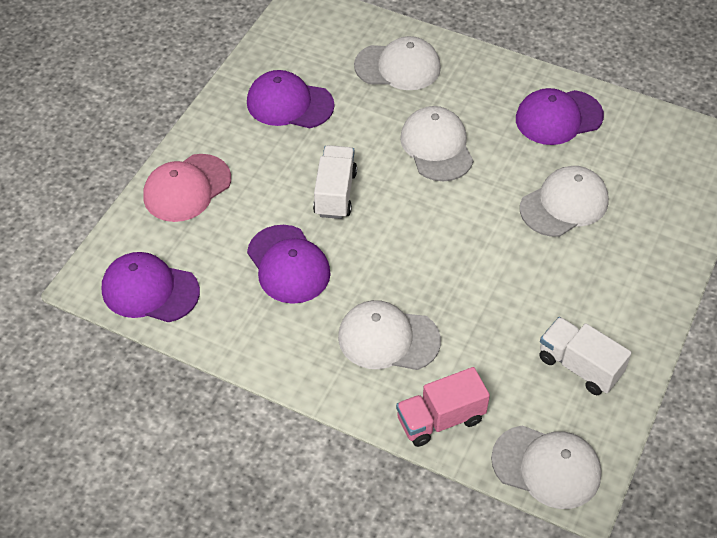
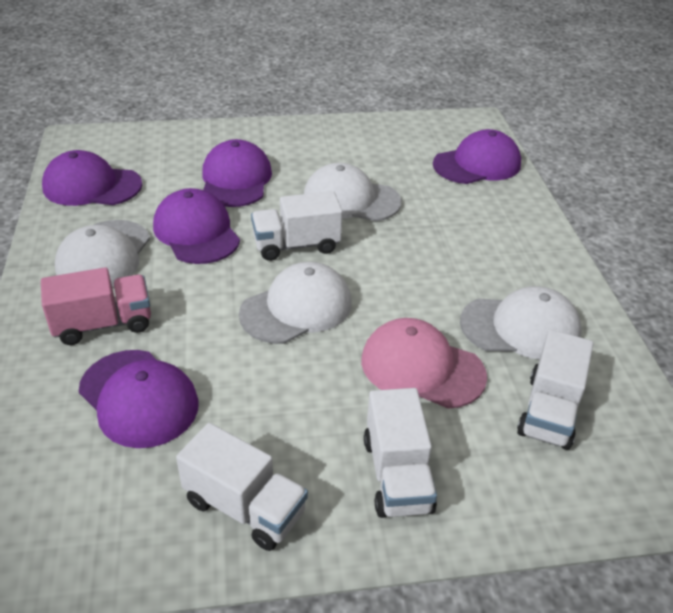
purple cap: 4 -> 5
white cap: 5 -> 4
white truck: 2 -> 4

